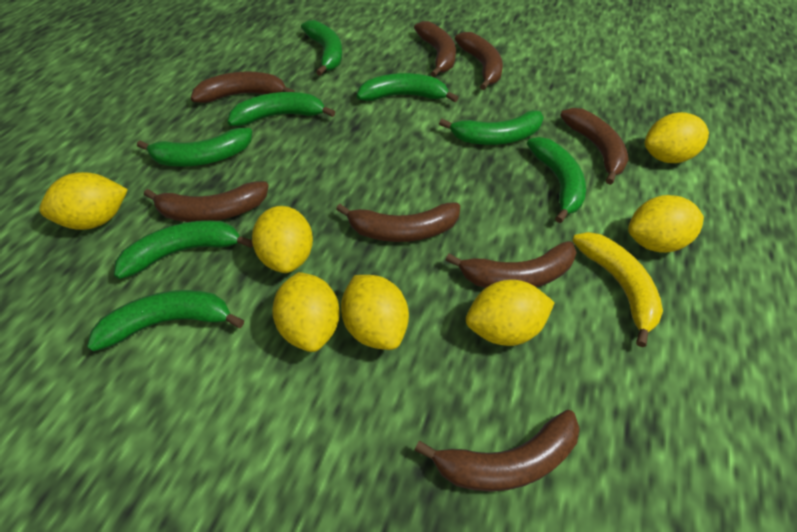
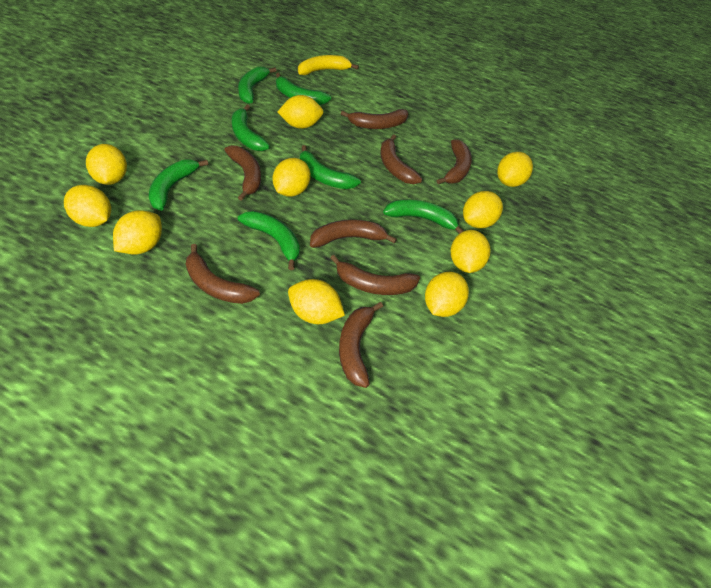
green banana: 8 -> 7
yellow lemon: 7 -> 10

